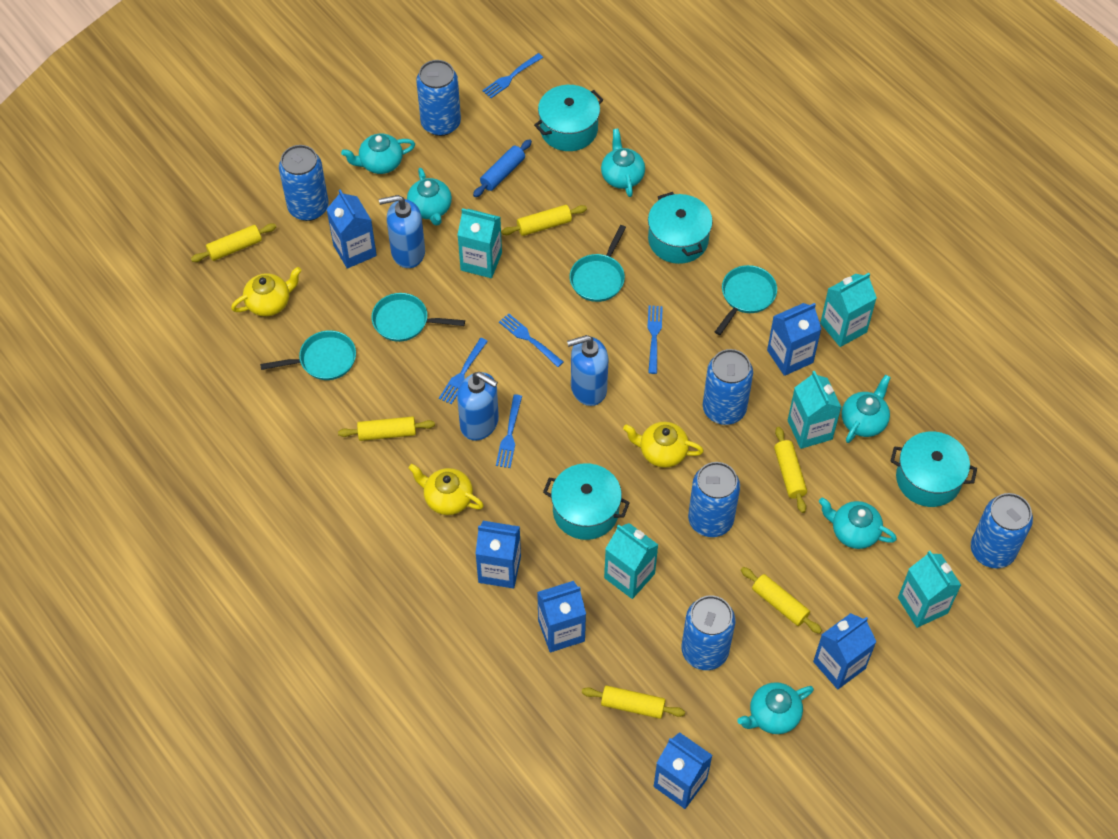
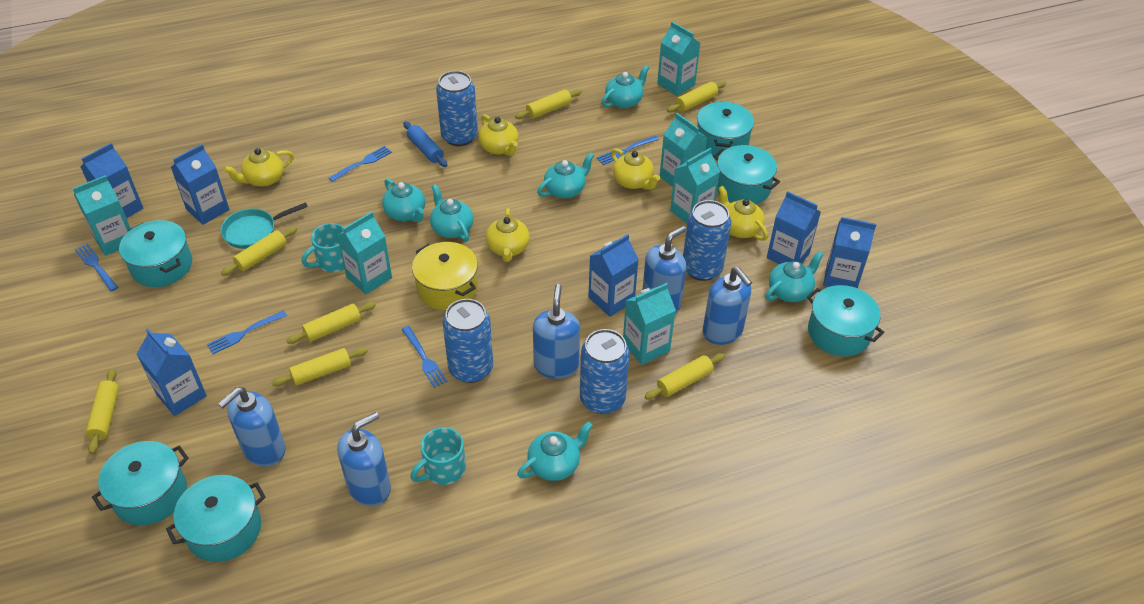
blue can: 6 -> 4
blue soap dispenser: 3 -> 5
turquoise carton: 5 -> 6
turquoise mug: 0 -> 2
turquoise pan: 4 -> 1
turquoise pot: 4 -> 6
yellow pot: 0 -> 1
yellow rolling pin: 6 -> 7
yellow teapot: 3 -> 5

